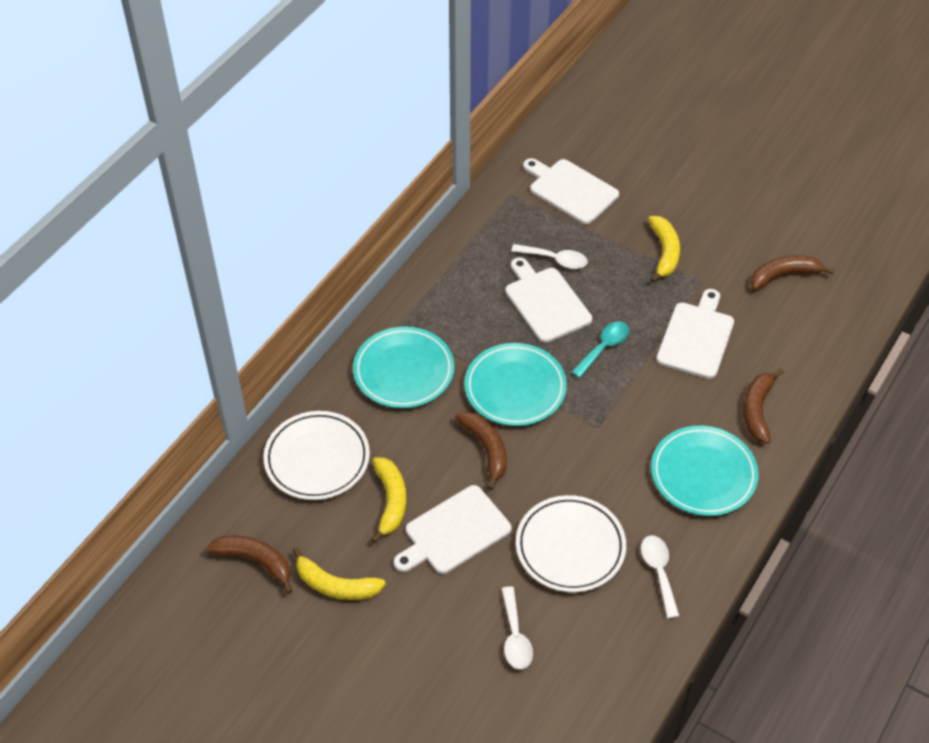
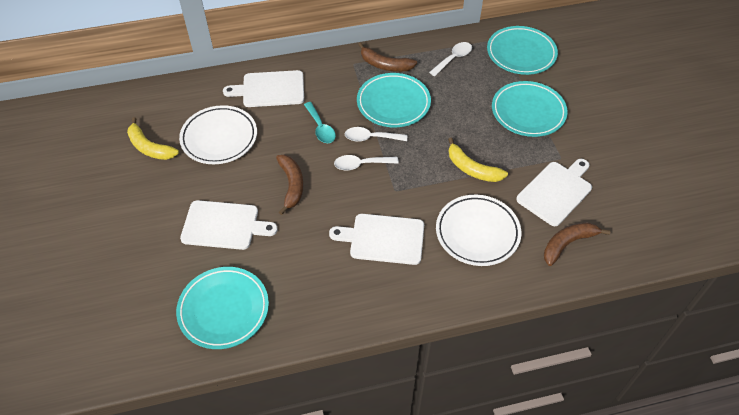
brown banana: 4 -> 3
turquoise plate: 3 -> 4
yellow banana: 3 -> 2

